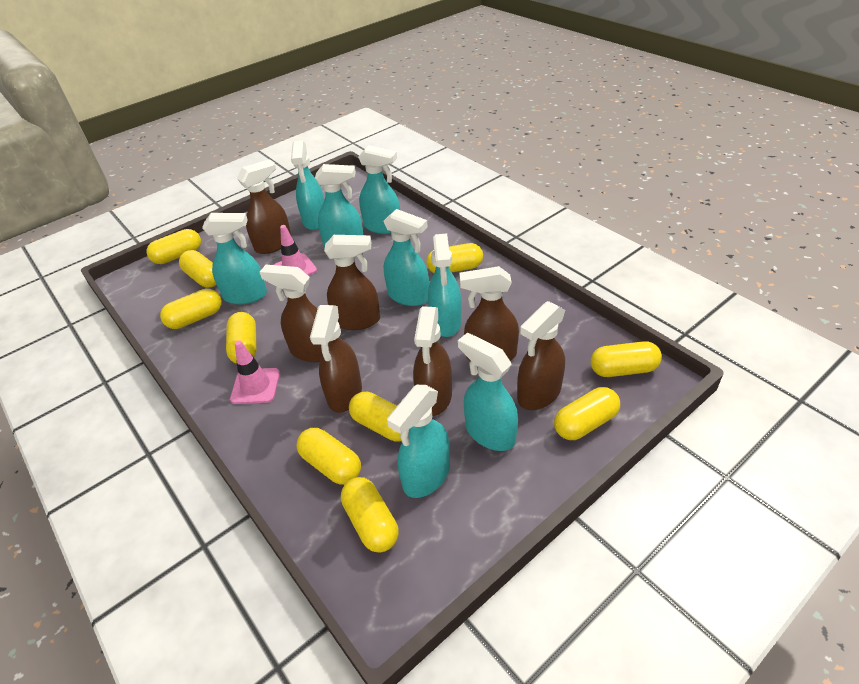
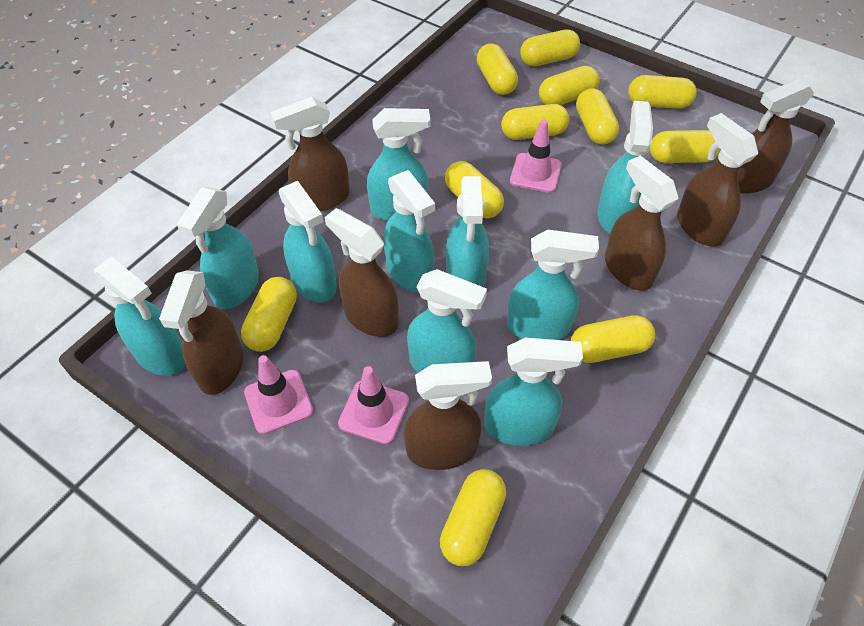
pink traffic cone: 2 -> 3
turquoise spray bottle: 8 -> 10
yellow capsule: 10 -> 11

